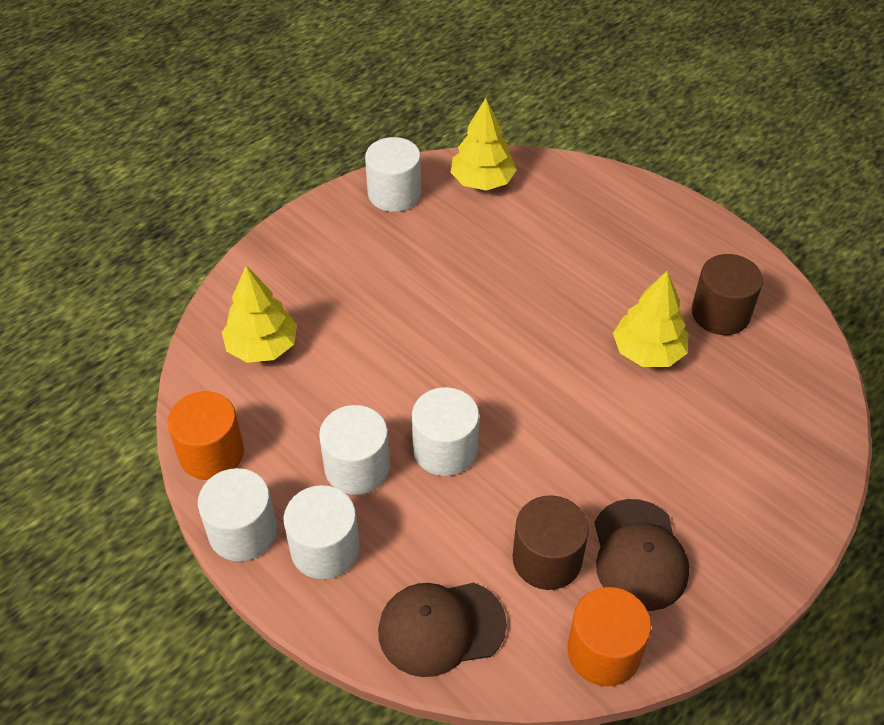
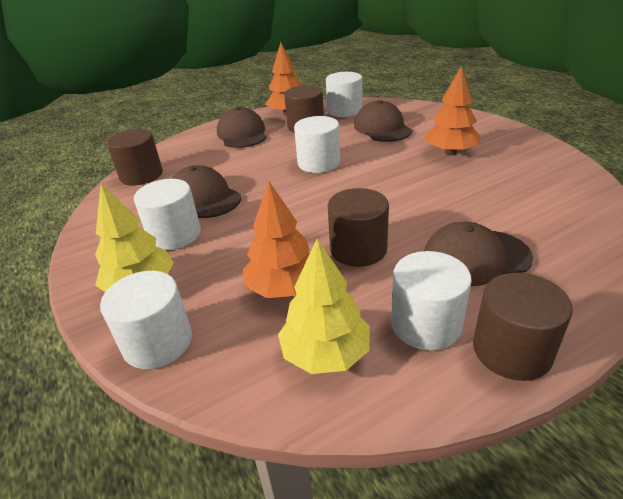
brown cap: 2 -> 4
brown cylinder: 2 -> 4
orange cylinder: 2 -> 0
orange tree: 0 -> 3
yellow tree: 3 -> 2

